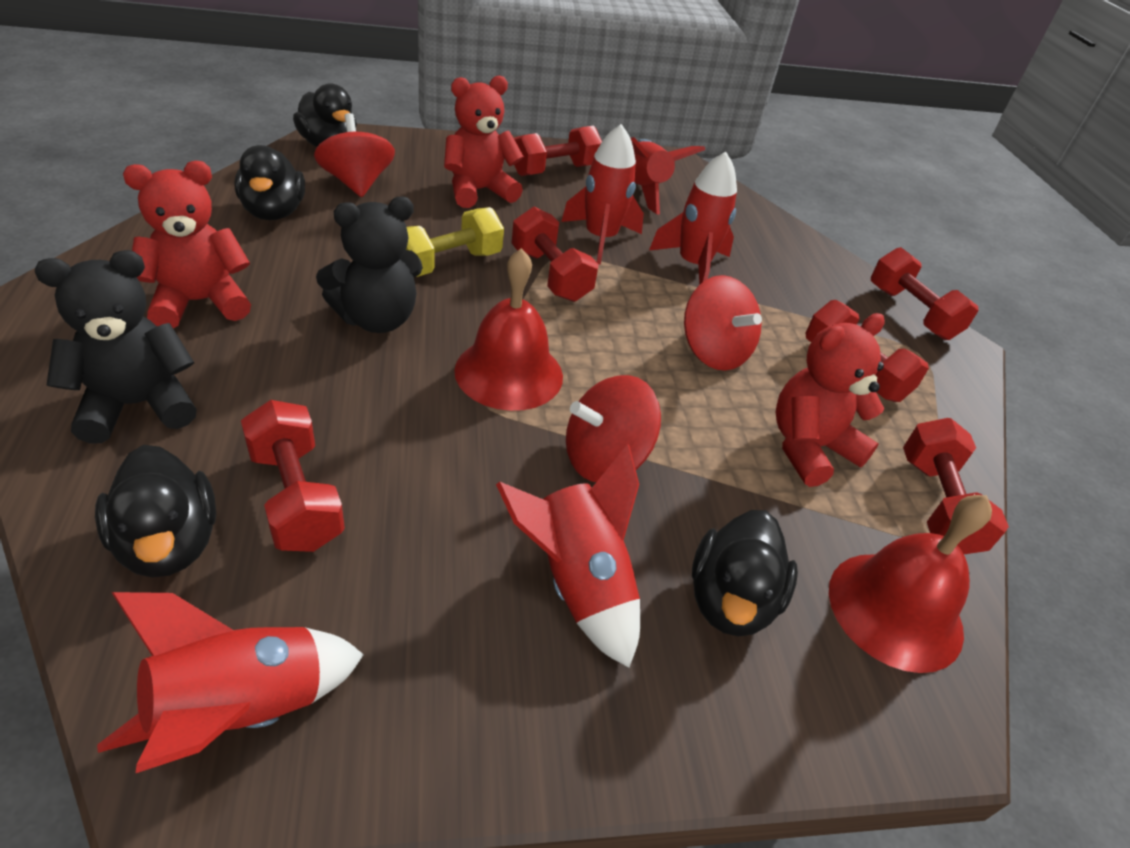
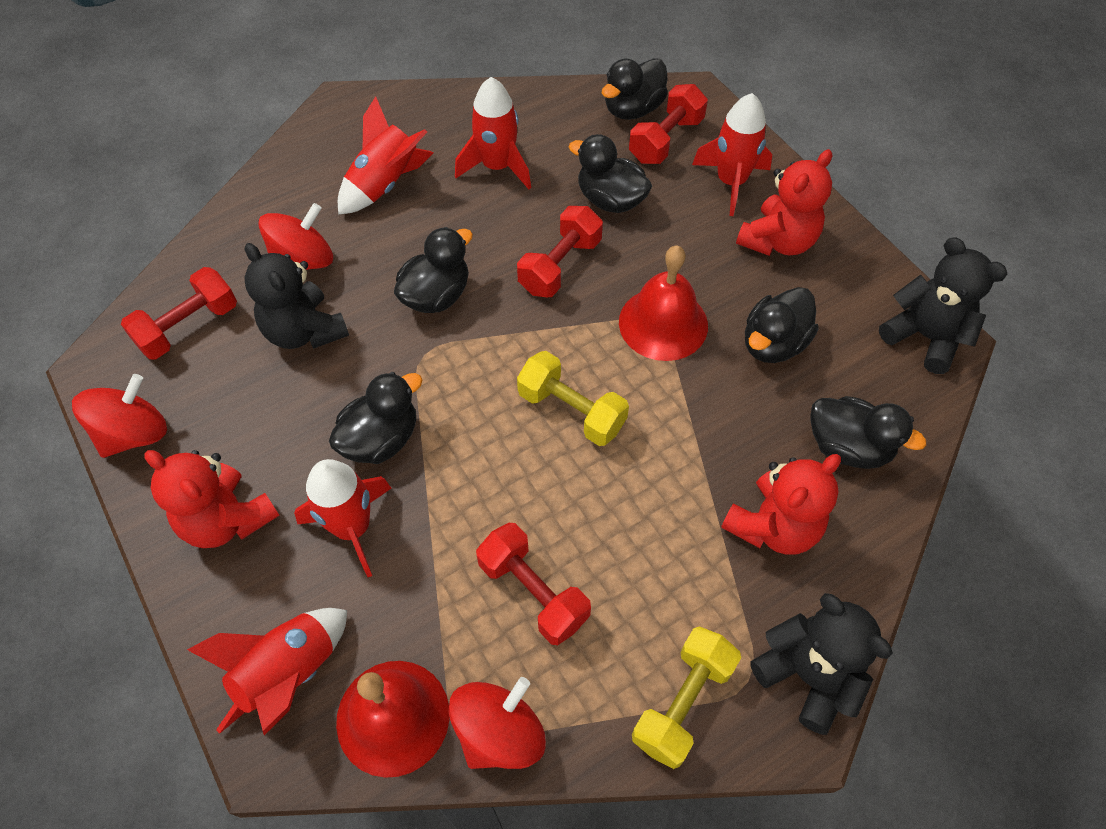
black duck: 4 -> 6
black teddy bear: 2 -> 3
red dumbbell: 6 -> 4
yellow dumbbell: 1 -> 2

